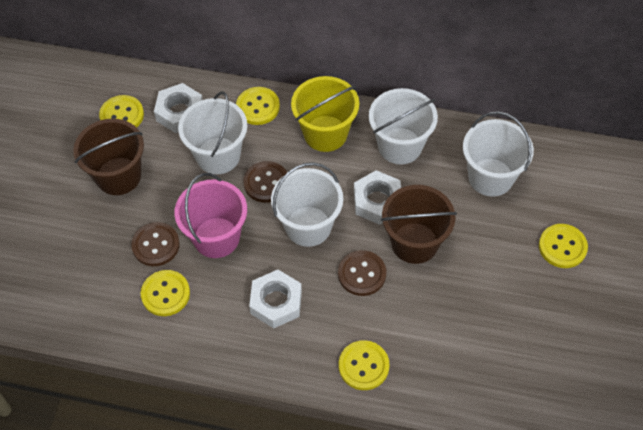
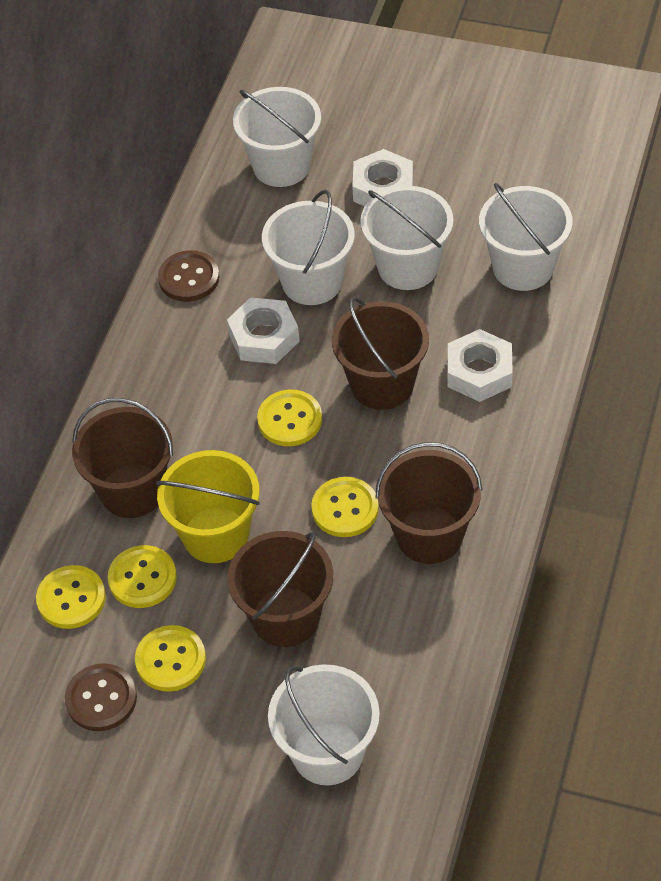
brown bucket: 2 -> 4
brown button: 3 -> 2
pink bucket: 1 -> 0
white bucket: 4 -> 5

